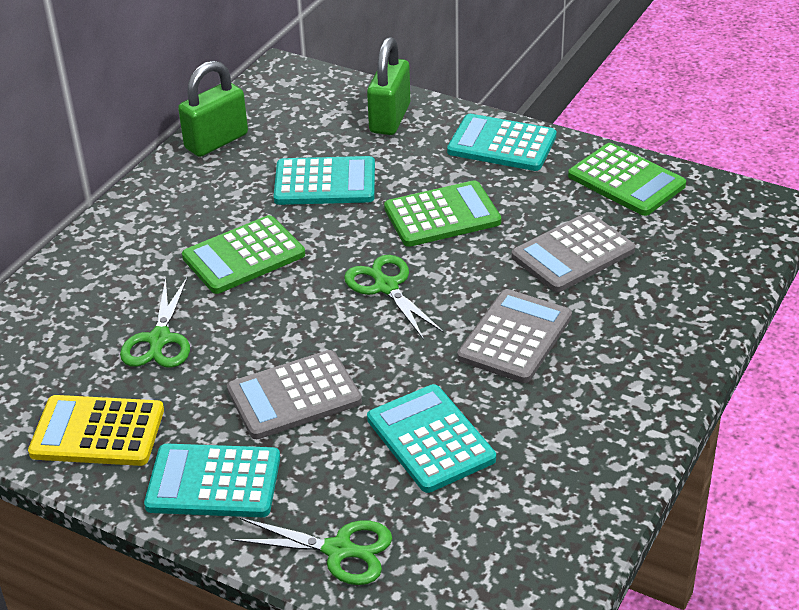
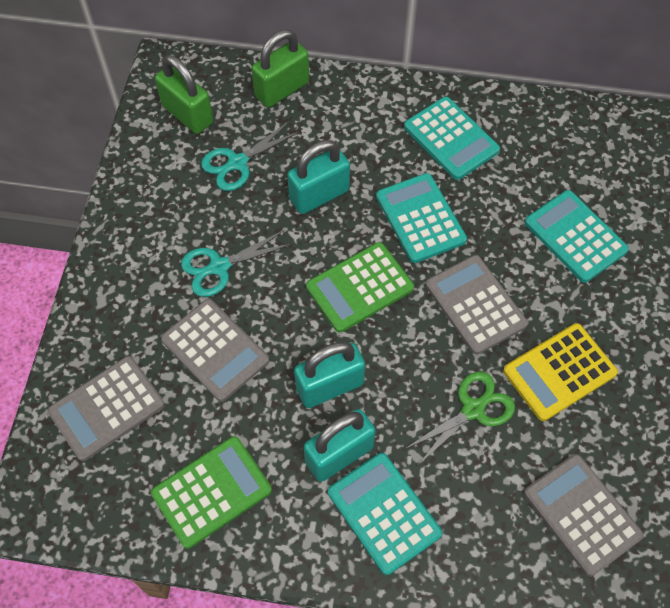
green calculator: 3 -> 2
green scissors: 3 -> 1
grey calculator: 3 -> 4
turquoise padlock: 0 -> 3
turquoise scissors: 0 -> 2

